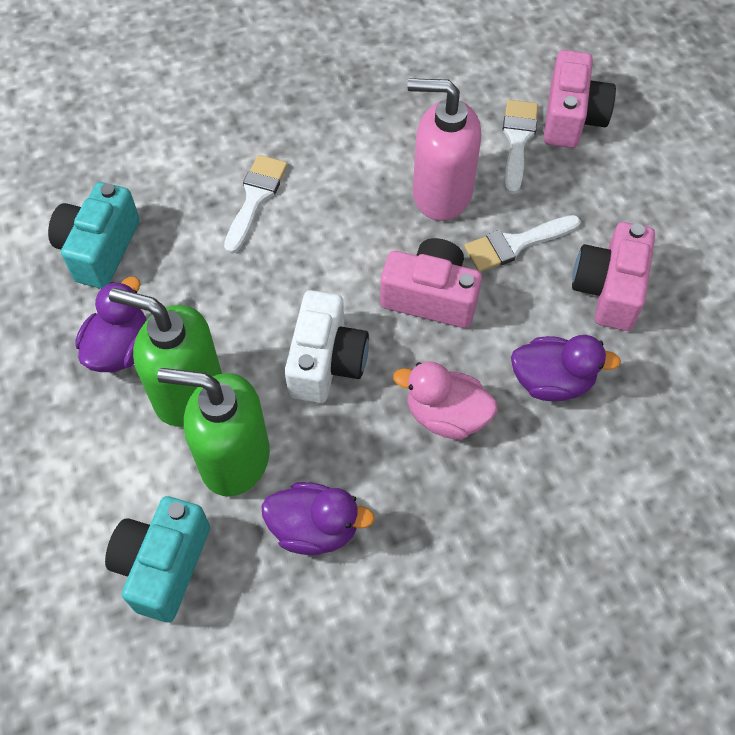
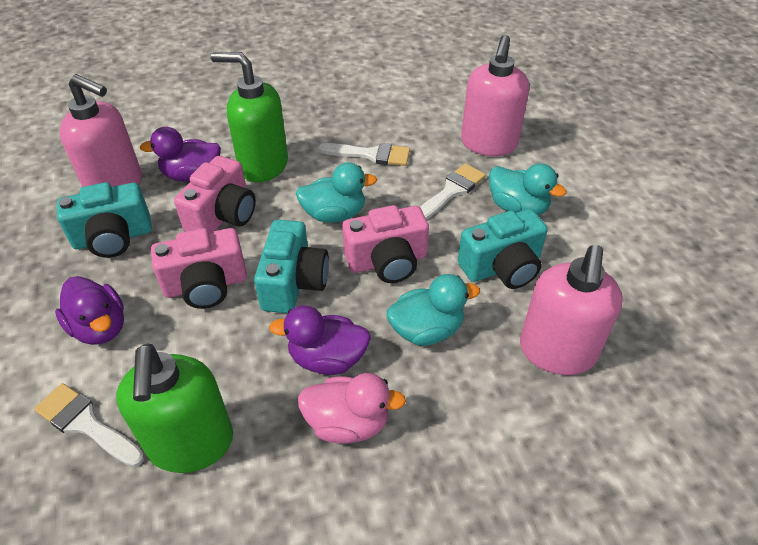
pink soap dispenser: 1 -> 3
turquoise camera: 2 -> 3
turquoise duck: 0 -> 3
white camera: 1 -> 0

